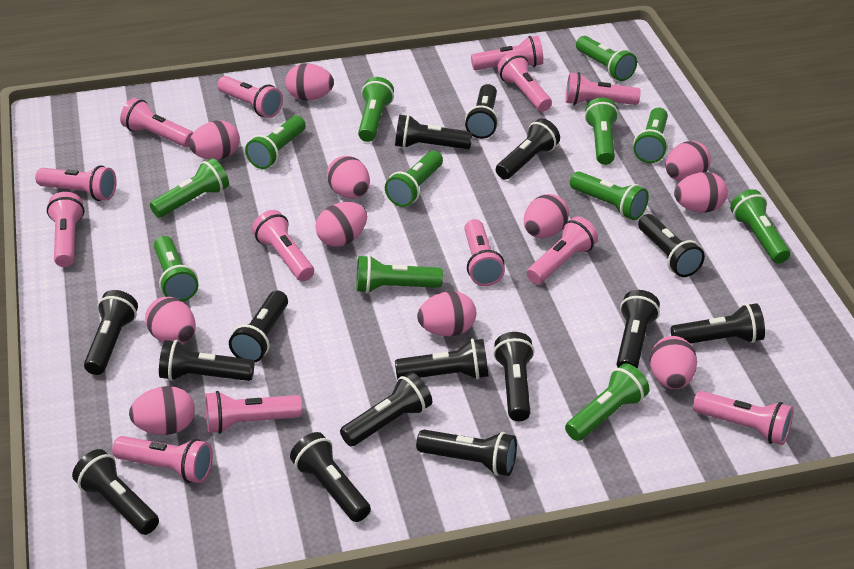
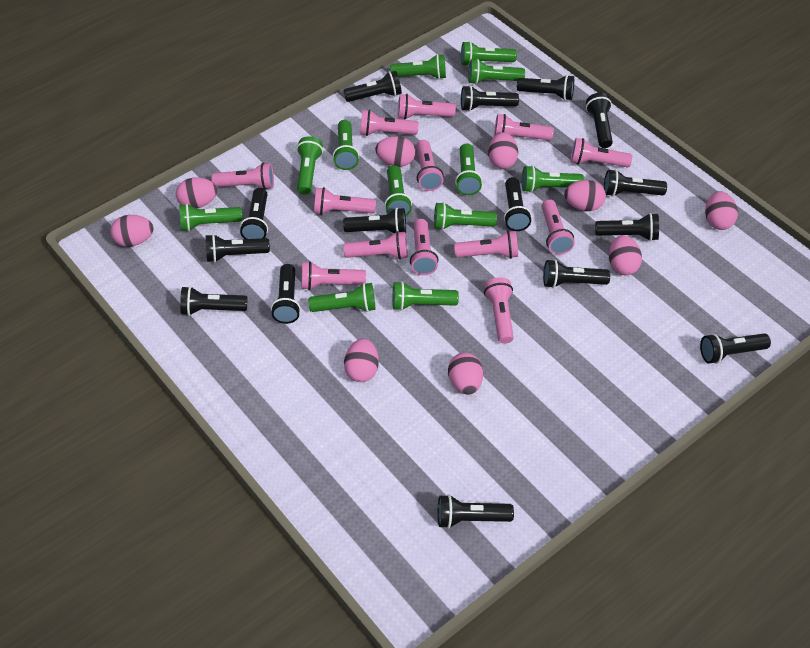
pink egg: 11 -> 9

